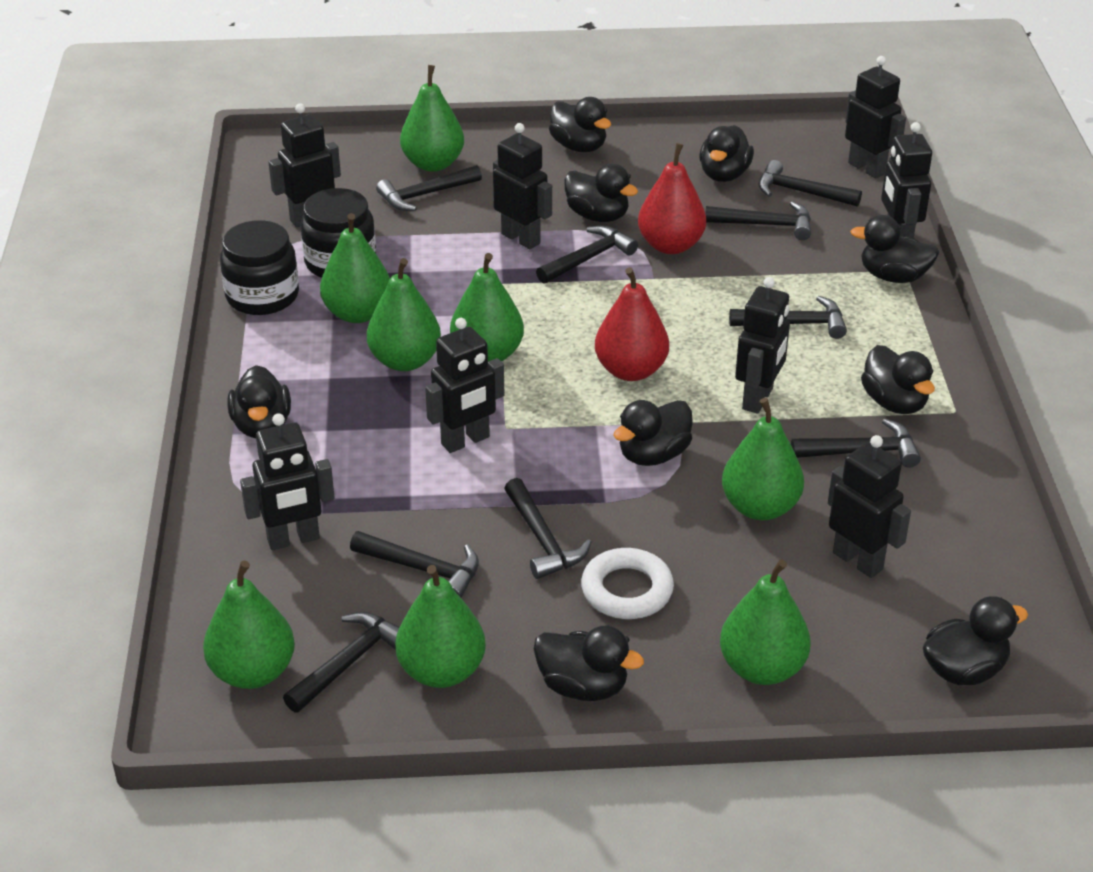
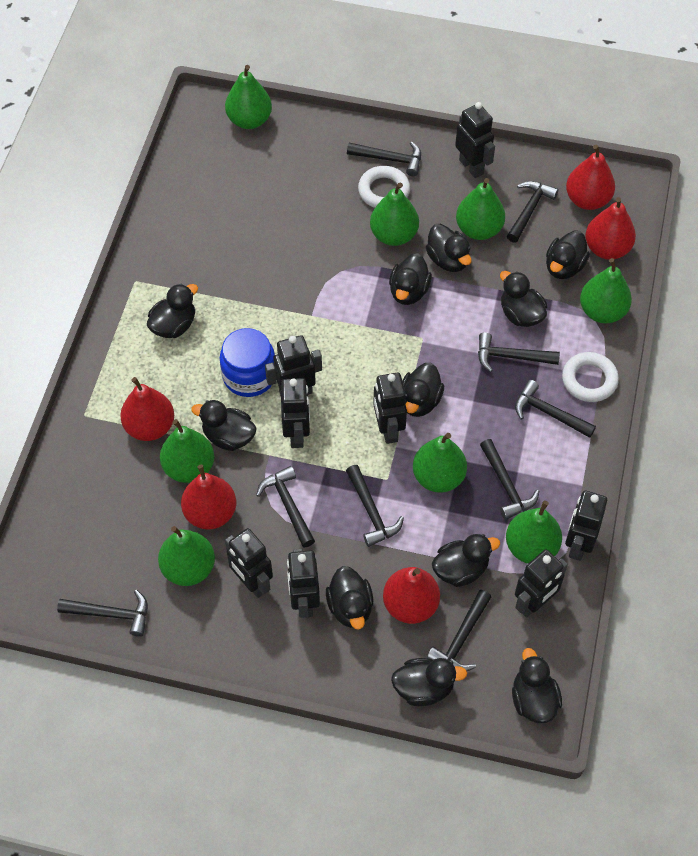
black duck: 9 -> 11
black jar: 2 -> 0
blue jar: 0 -> 1
red pear: 2 -> 5
white ring: 1 -> 2

